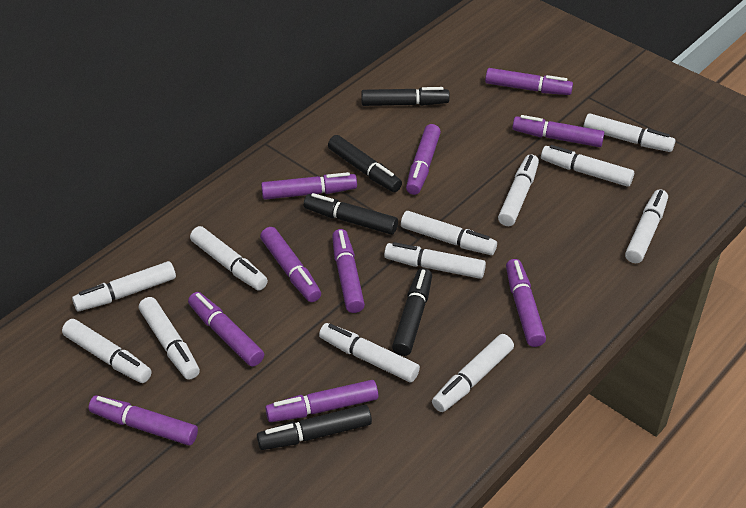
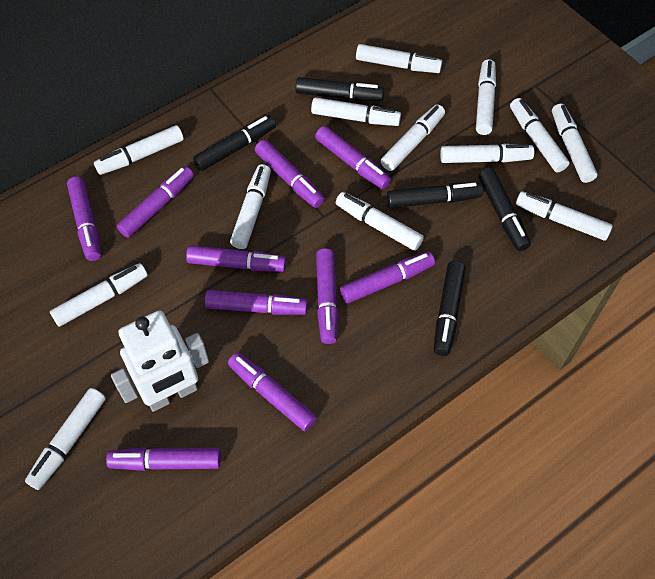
white marker: 12 -> 13
white robot: 0 -> 1

